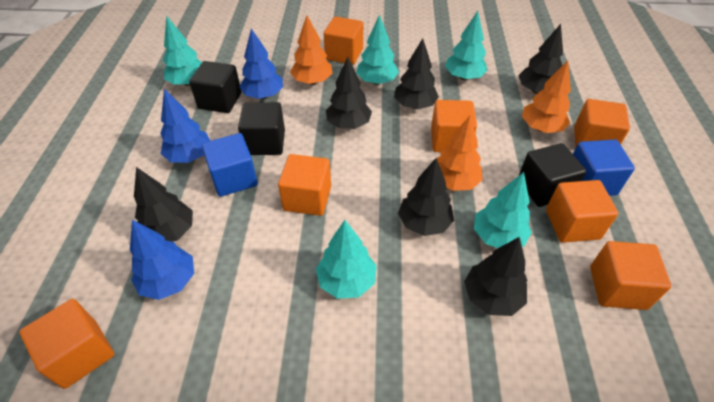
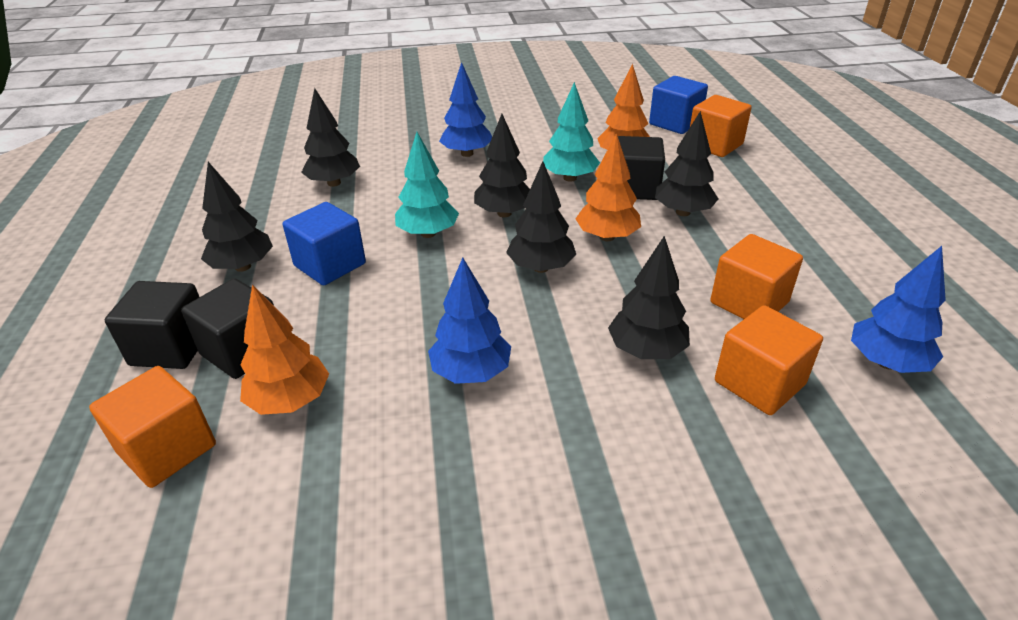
orange cube: 7 -> 4
turquoise tree: 5 -> 2

